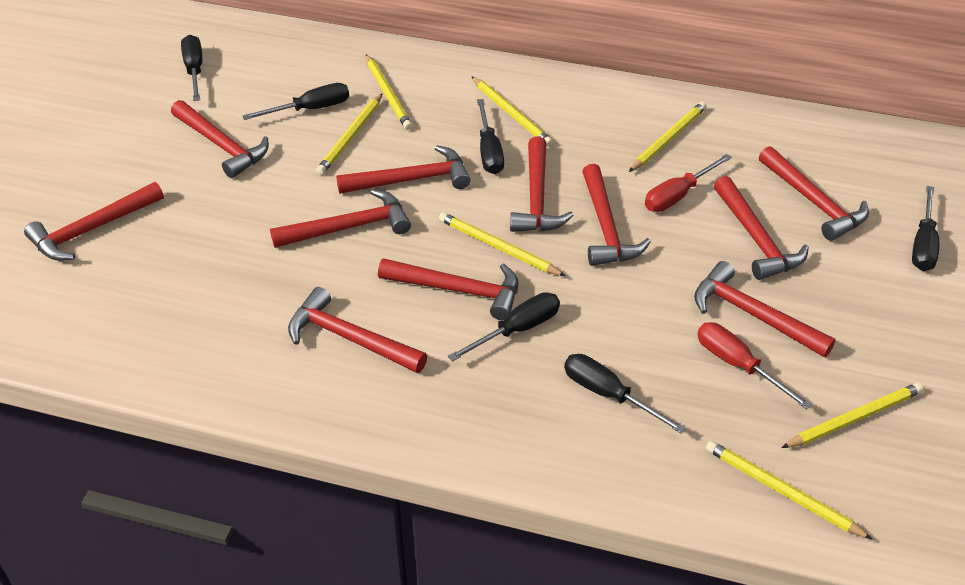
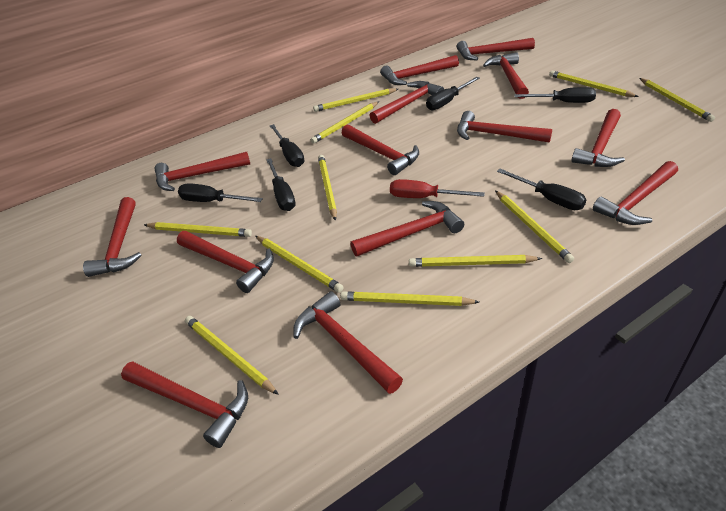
red hammer: 11 -> 14
red screwdriver: 2 -> 1
yellow pencil: 7 -> 11

